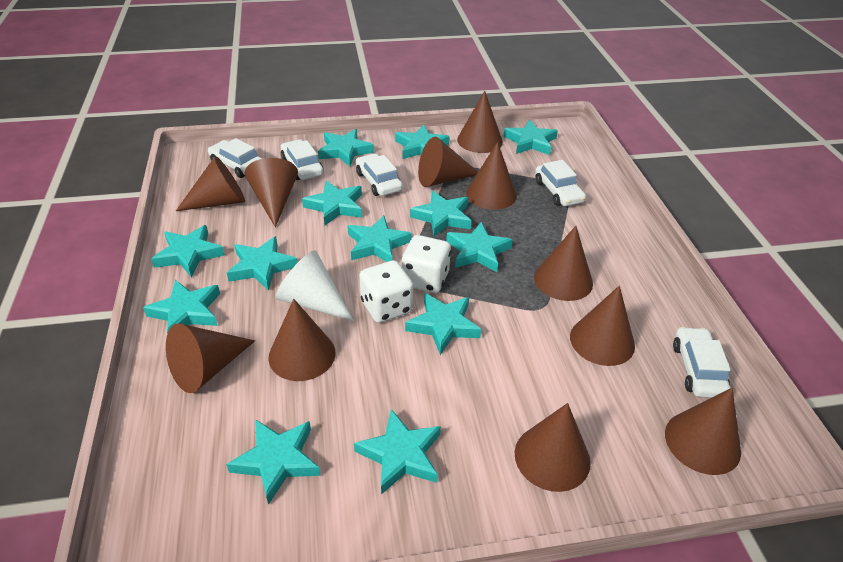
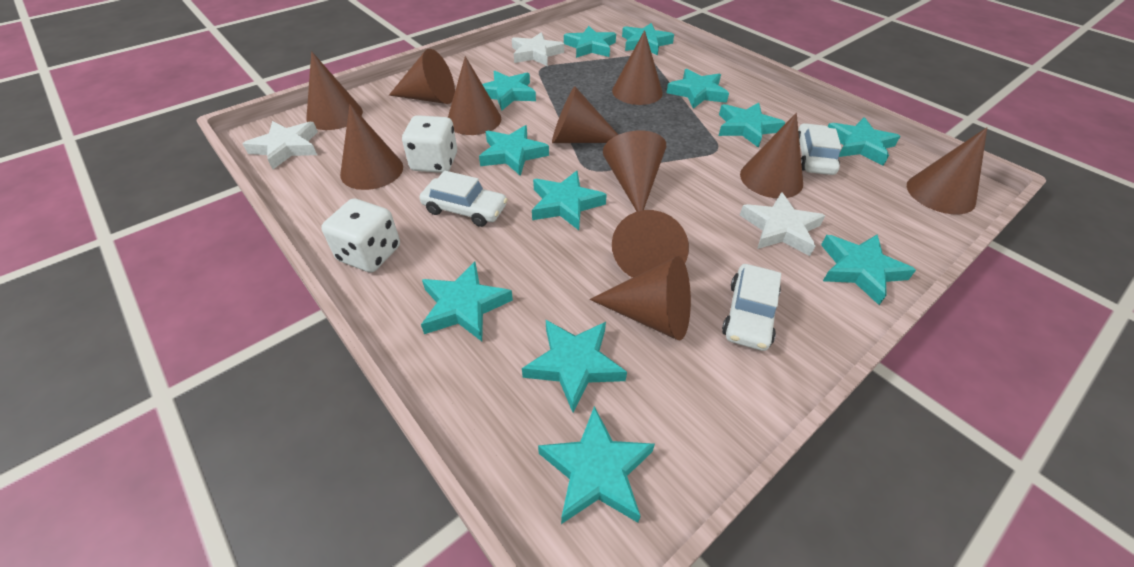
turquoise star: 13 -> 12
white car: 5 -> 3
white cone: 1 -> 0
white star: 0 -> 3

